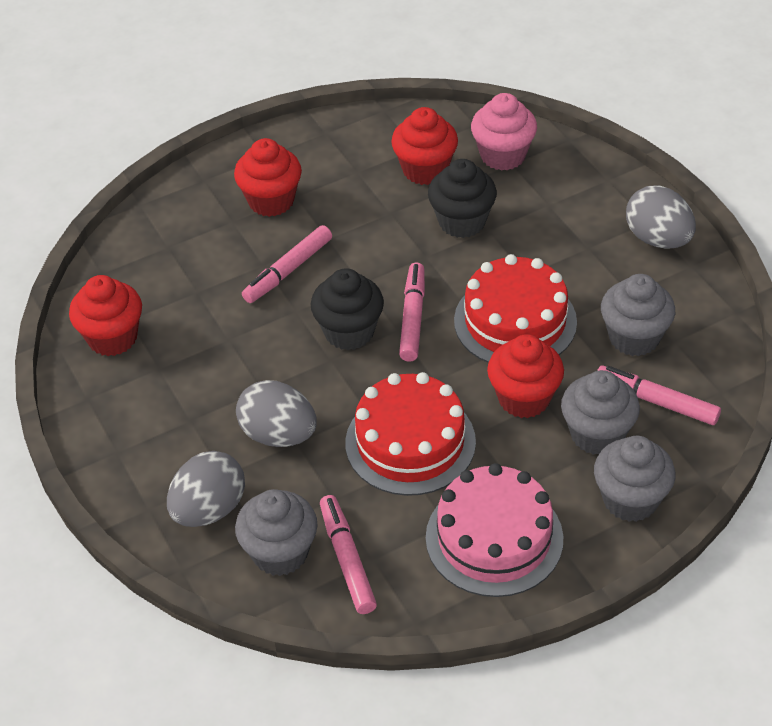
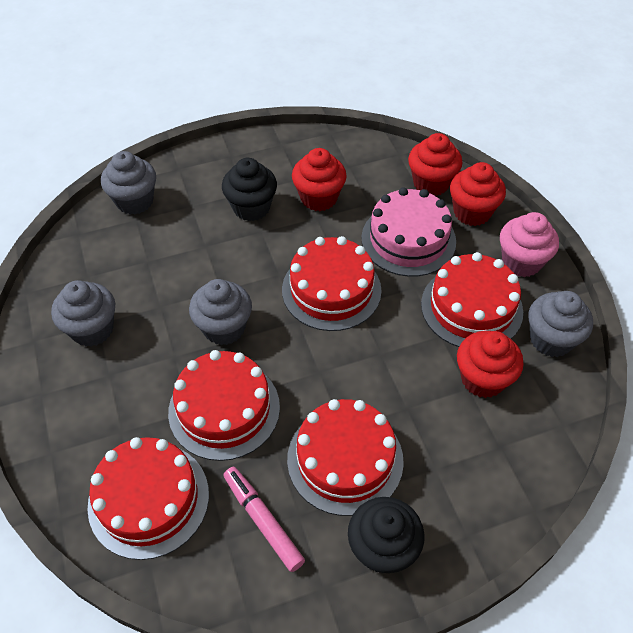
grey egg: 3 -> 0
pink marker: 4 -> 1
red cake: 2 -> 5

